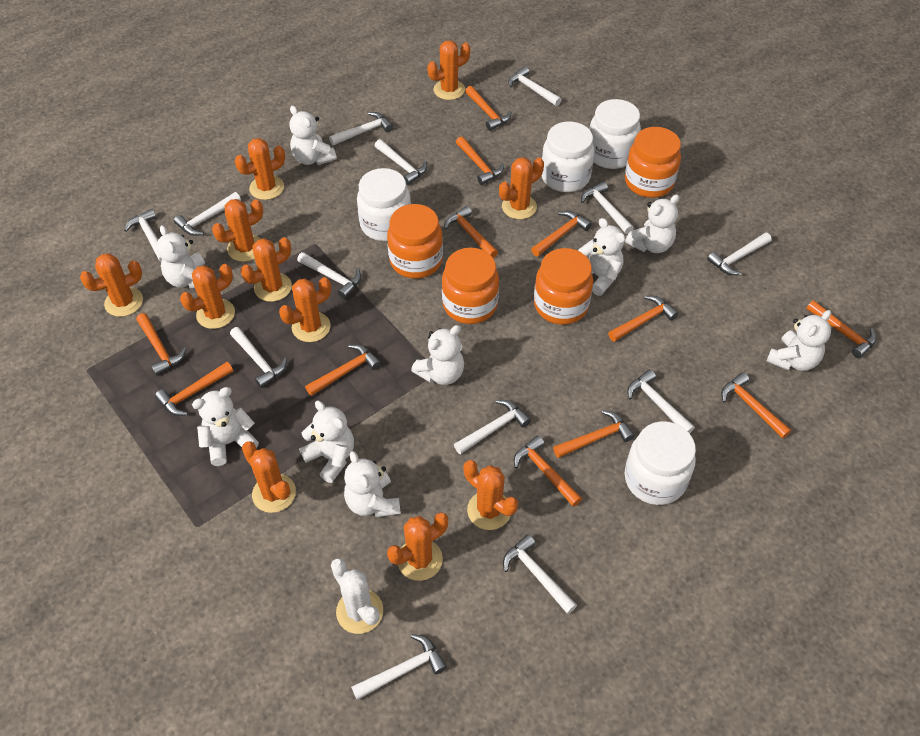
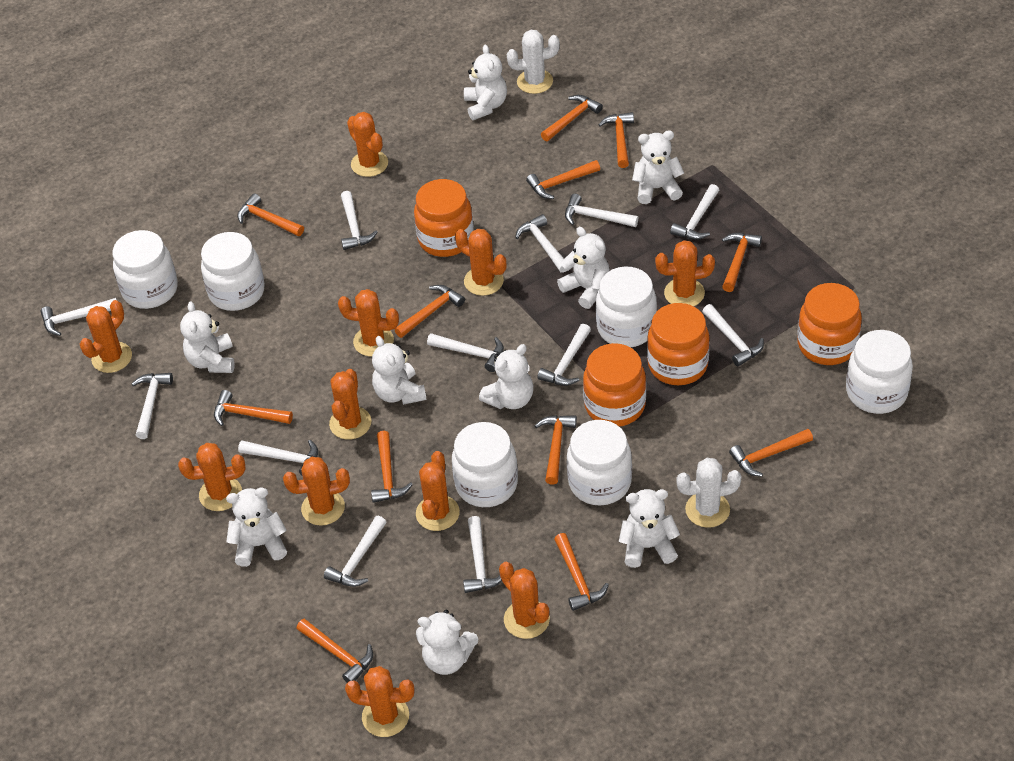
white cactus: 1 -> 2
white hammer: 13 -> 12
white jar: 4 -> 6

